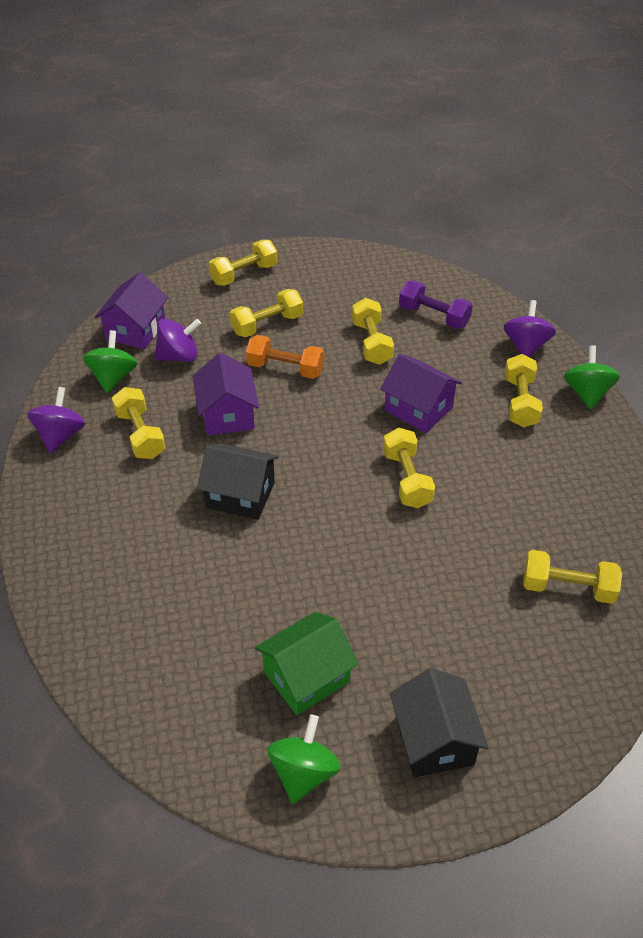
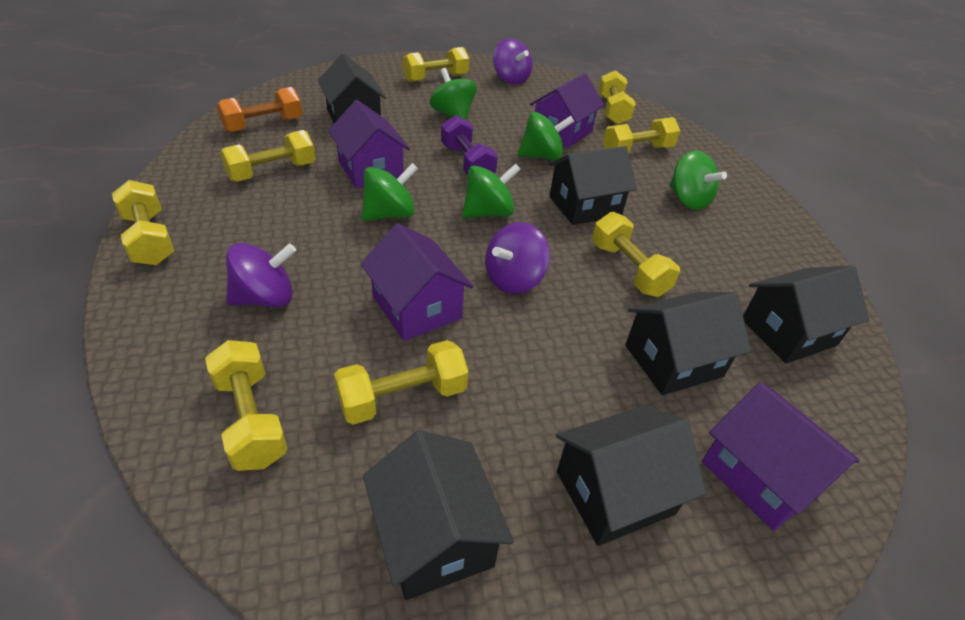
black house: 2 -> 6
green house: 1 -> 0
green spinning top: 3 -> 5
purple house: 3 -> 4
yellow dumbbell: 7 -> 8

